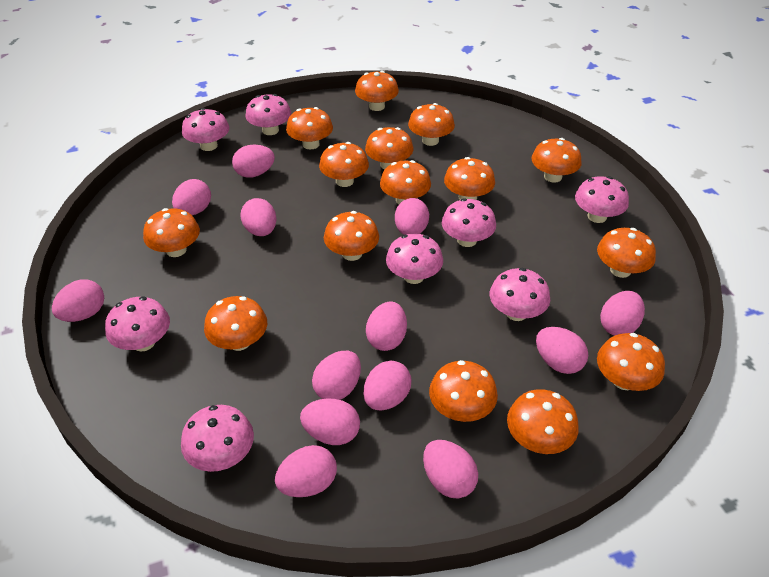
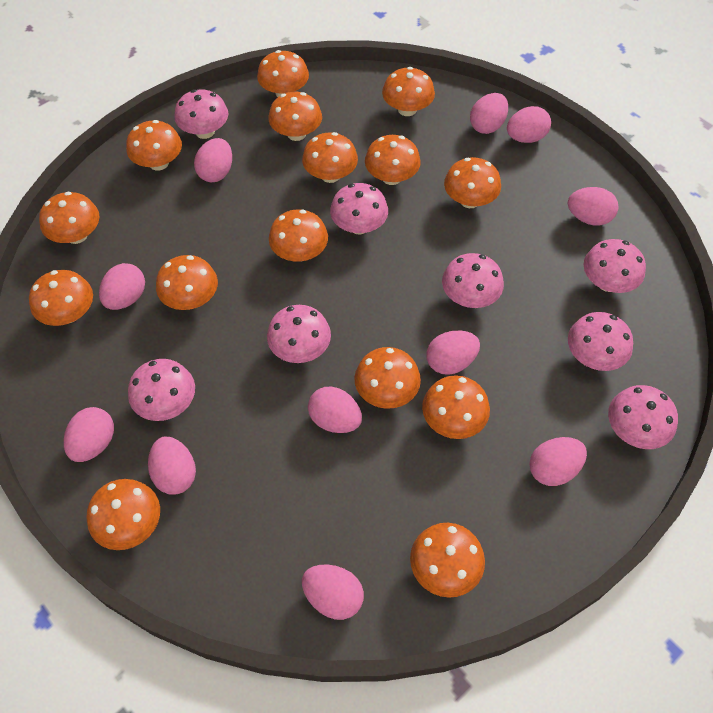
pink egg: 13 -> 11

